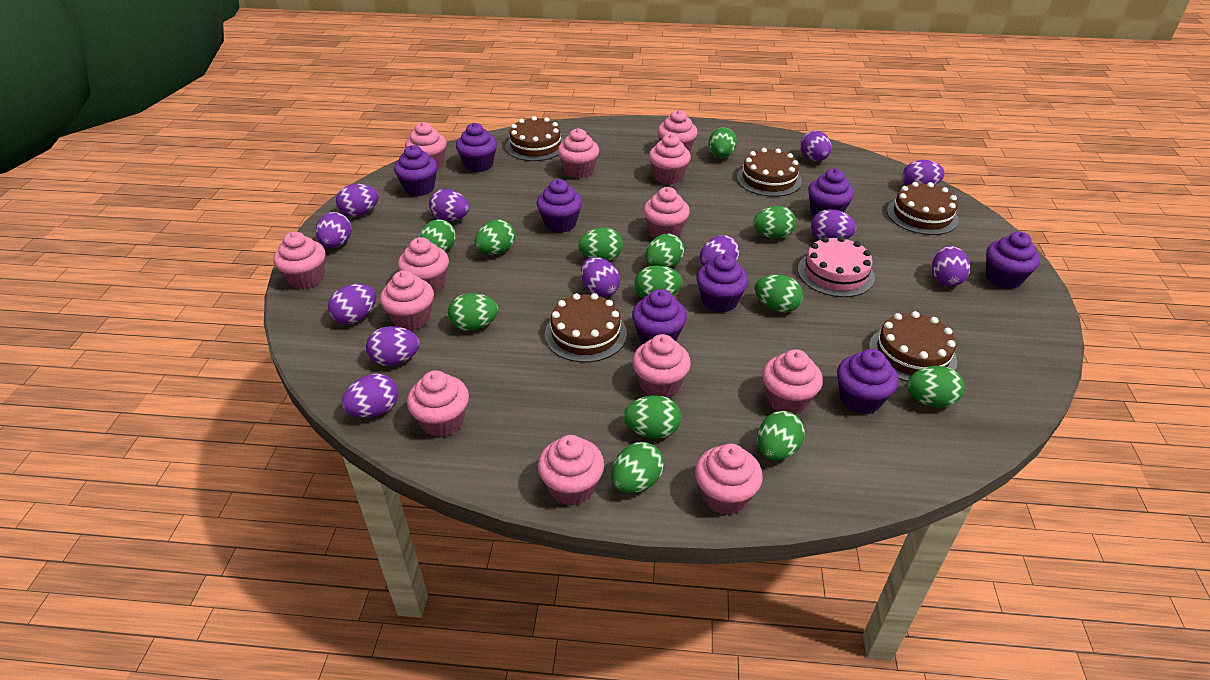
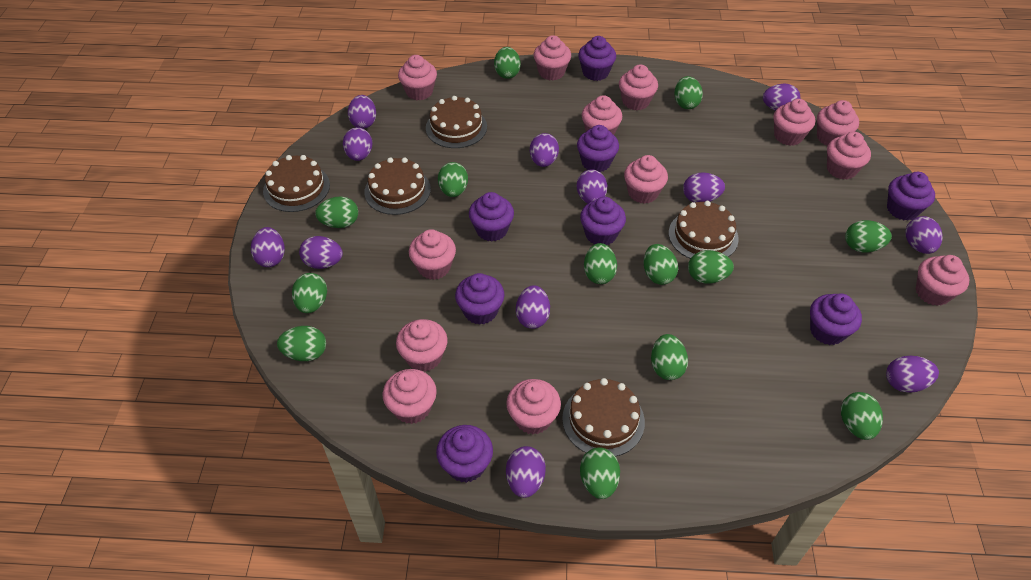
pink cake: 1 -> 0

